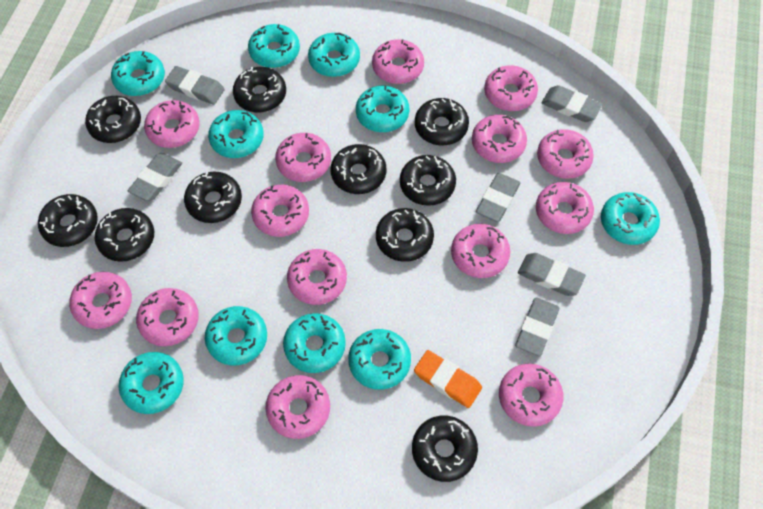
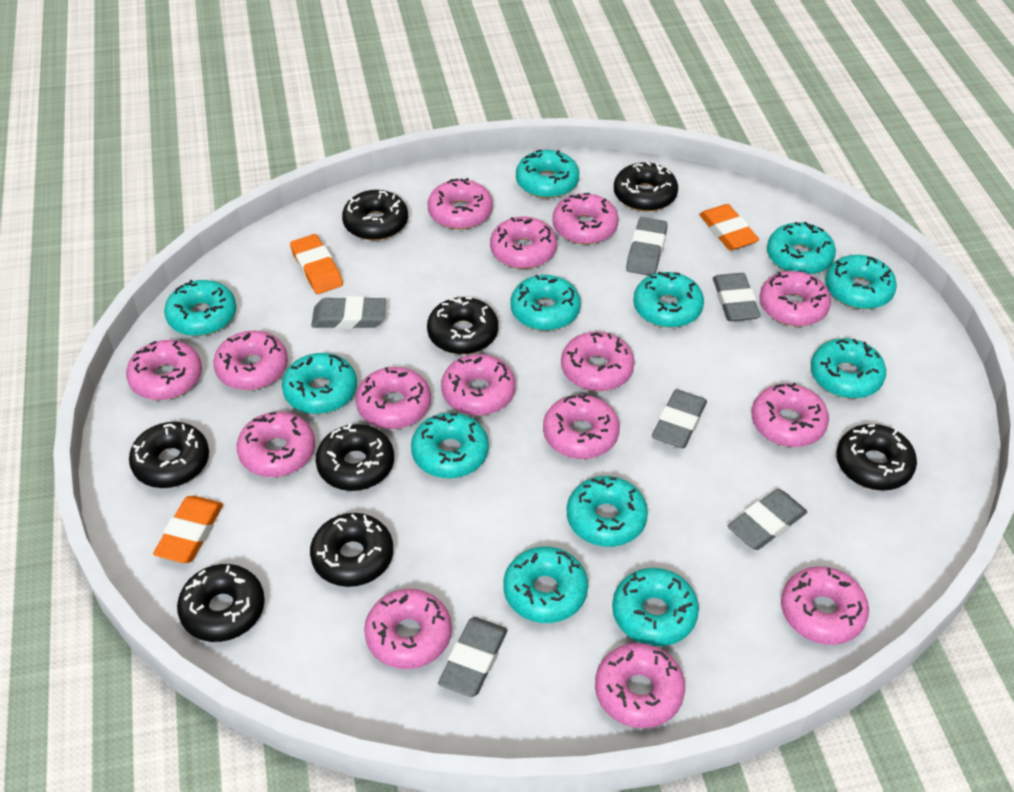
black donut: 10 -> 8
orange eraser: 1 -> 3
pink donut: 14 -> 15
turquoise donut: 10 -> 12

